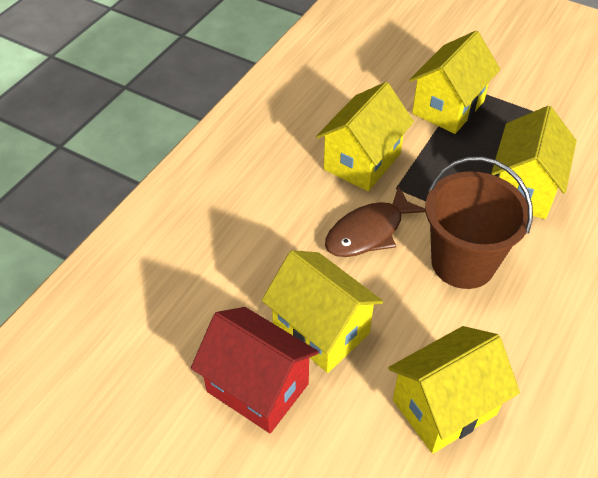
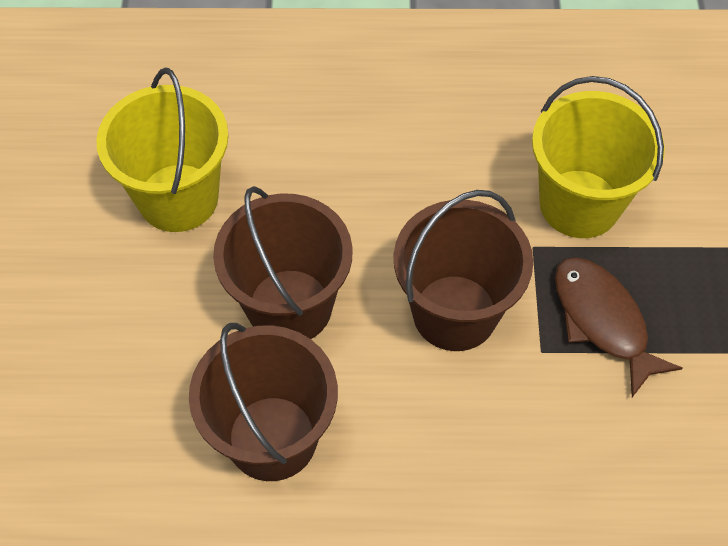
brown bucket: 1 -> 3
red house: 1 -> 0
yellow bucket: 0 -> 2
yellow house: 5 -> 0

